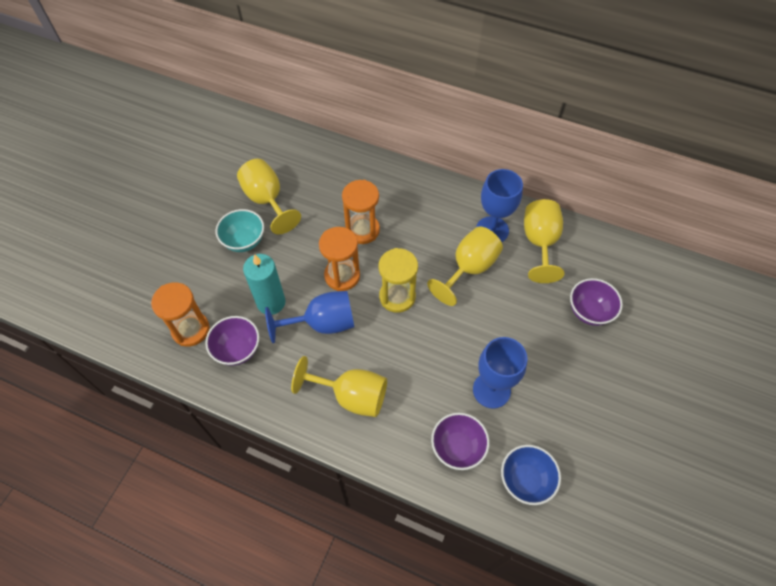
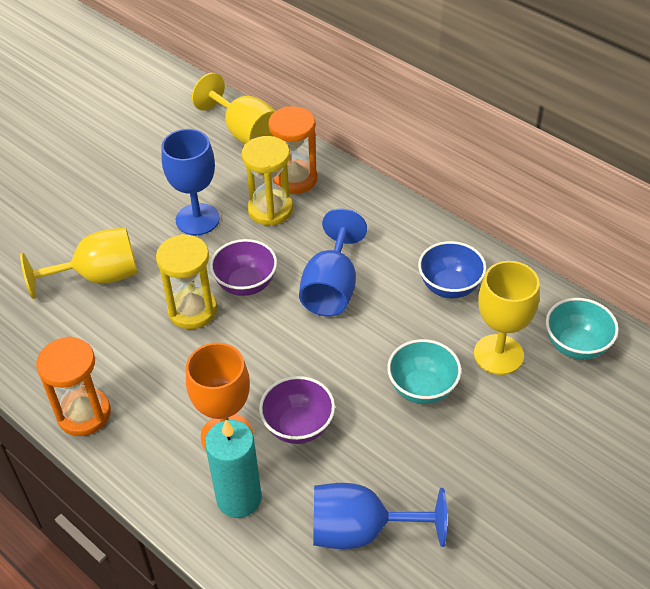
orange goblet: 0 -> 1
orange hourglass: 3 -> 2
purple bowl: 3 -> 2
turquoise bowl: 1 -> 2
yellow goblet: 4 -> 3
yellow hourglass: 1 -> 2

